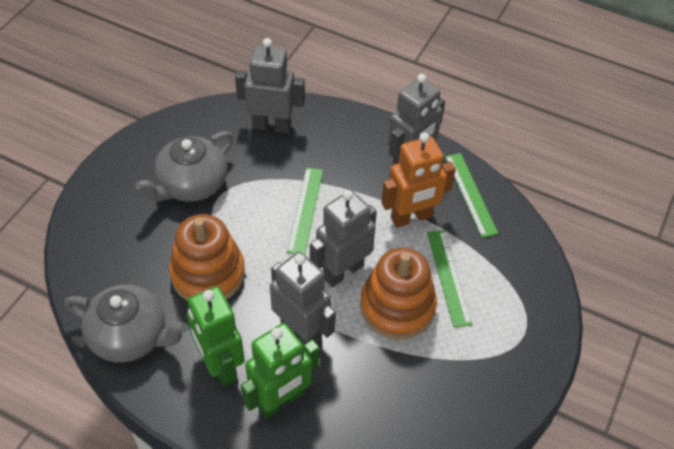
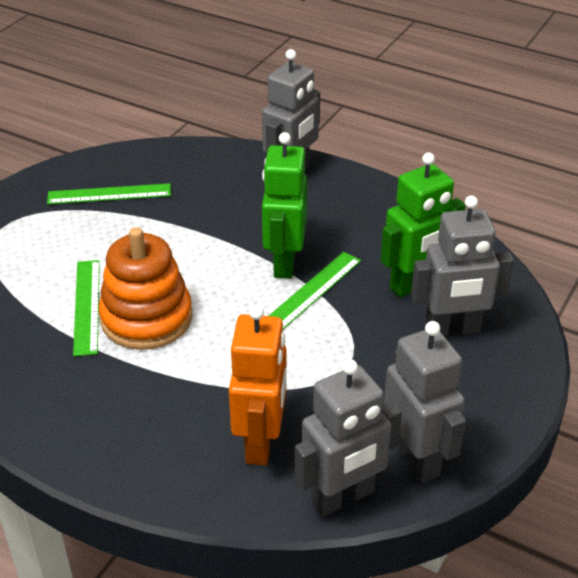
grey teapot: 2 -> 0
orange stacking toy: 2 -> 1

